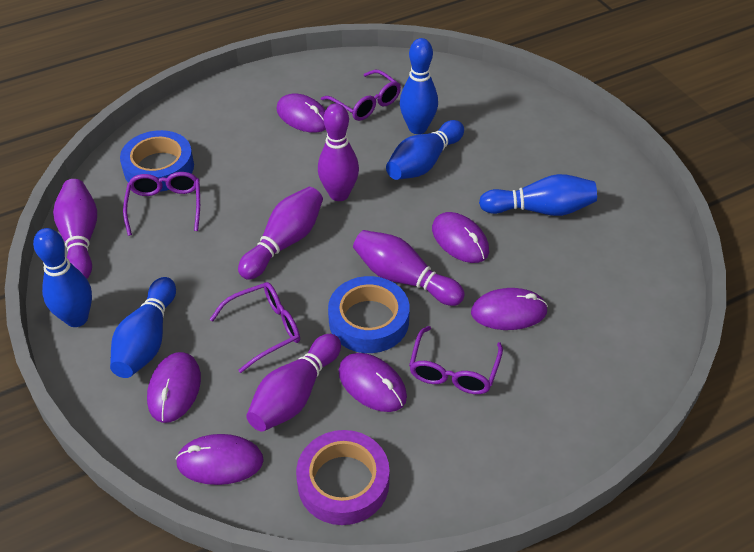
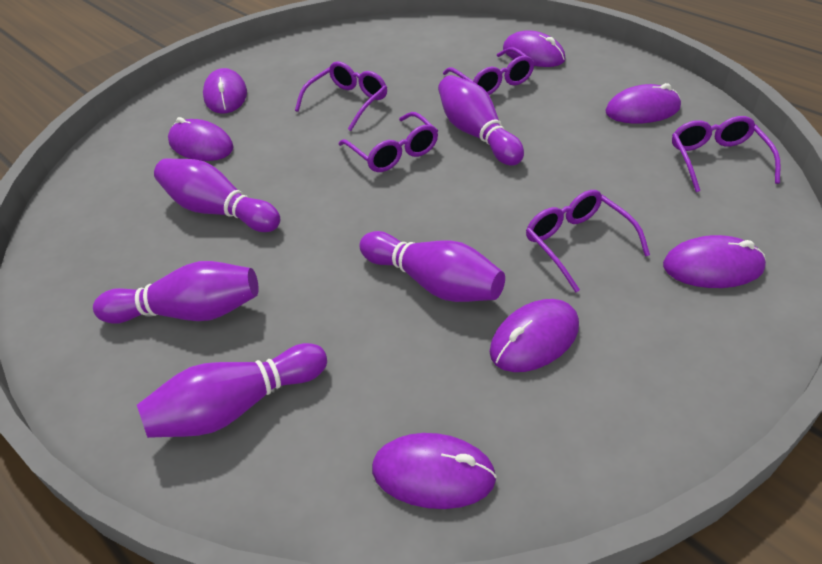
blue bowling pin: 5 -> 0
blue tape: 2 -> 0
purple glasses: 4 -> 5
purple mouse: 6 -> 7
purple tape: 1 -> 0

